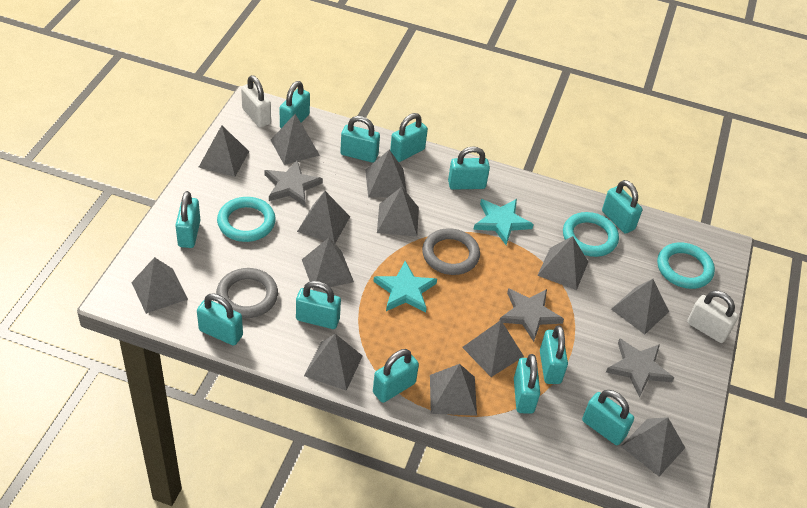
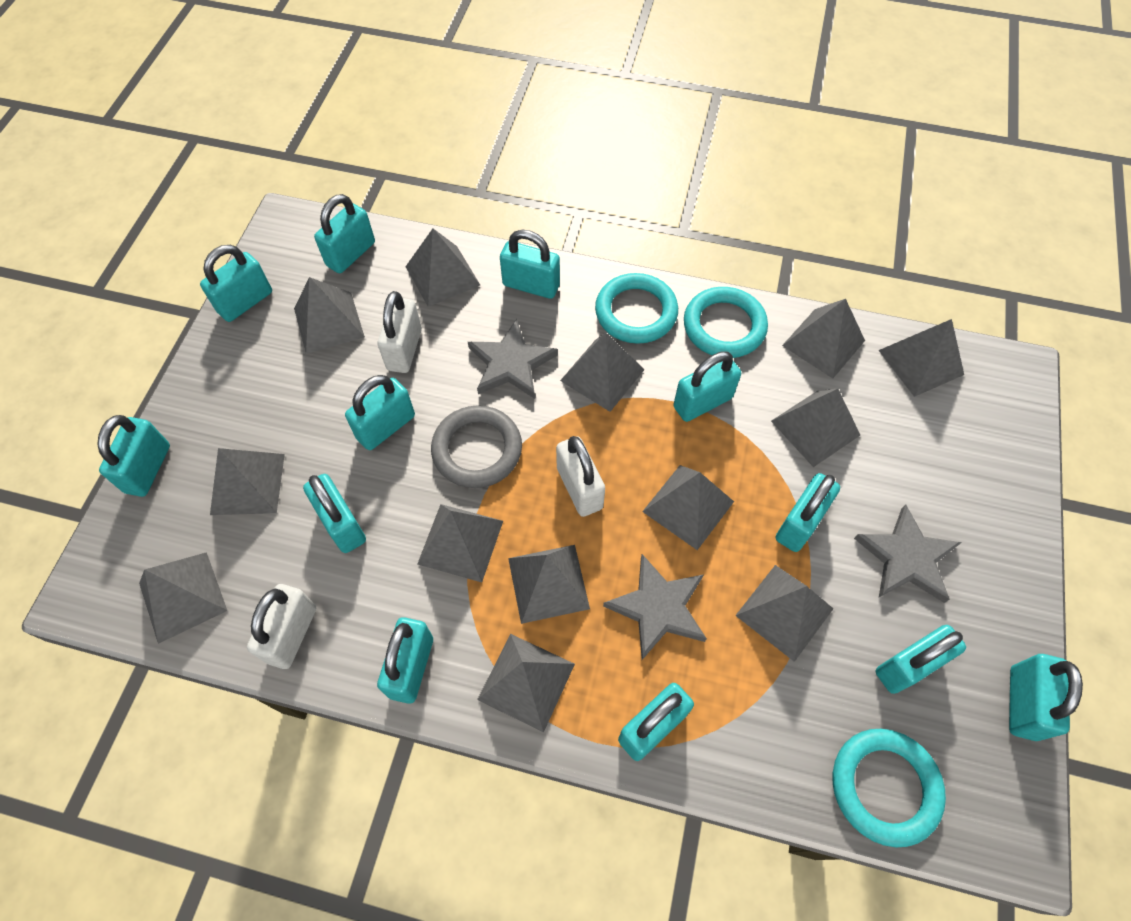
grey ring: 2 -> 1
turquoise star: 2 -> 0
white padlock: 2 -> 3

